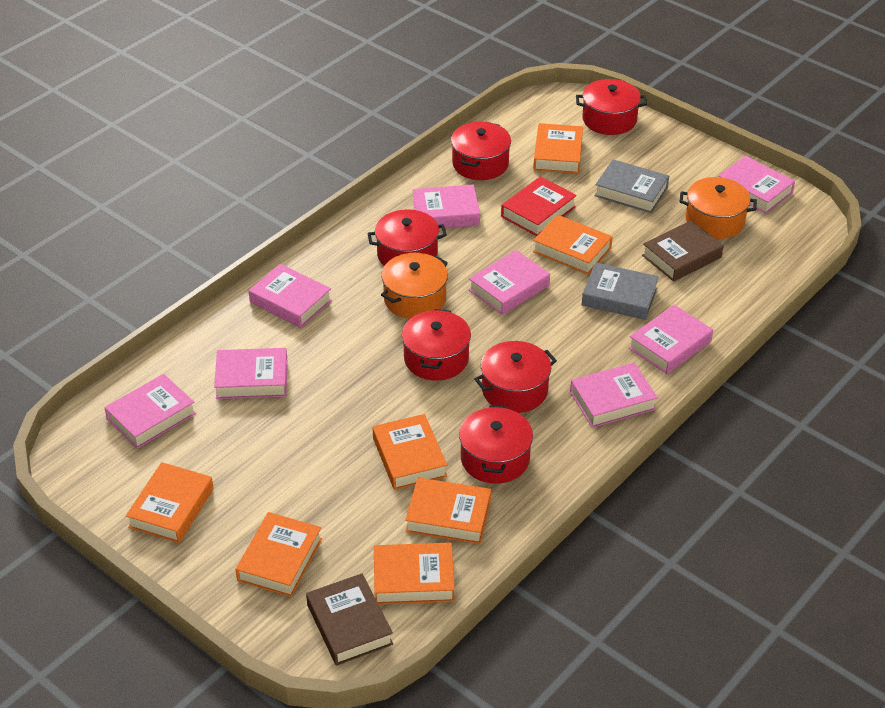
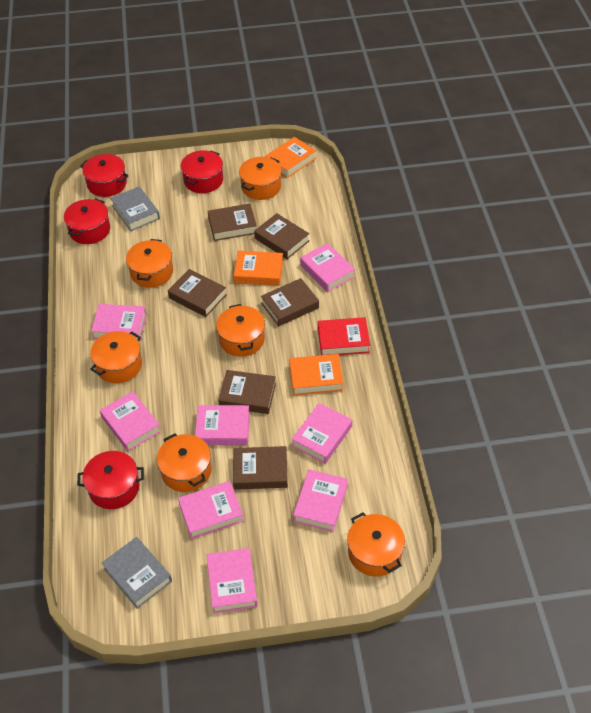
brown book: 2 -> 6
orange book: 7 -> 3
orange pot: 2 -> 6
red pot: 6 -> 4

